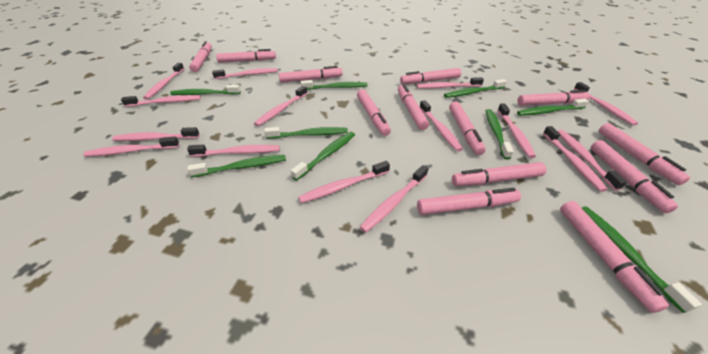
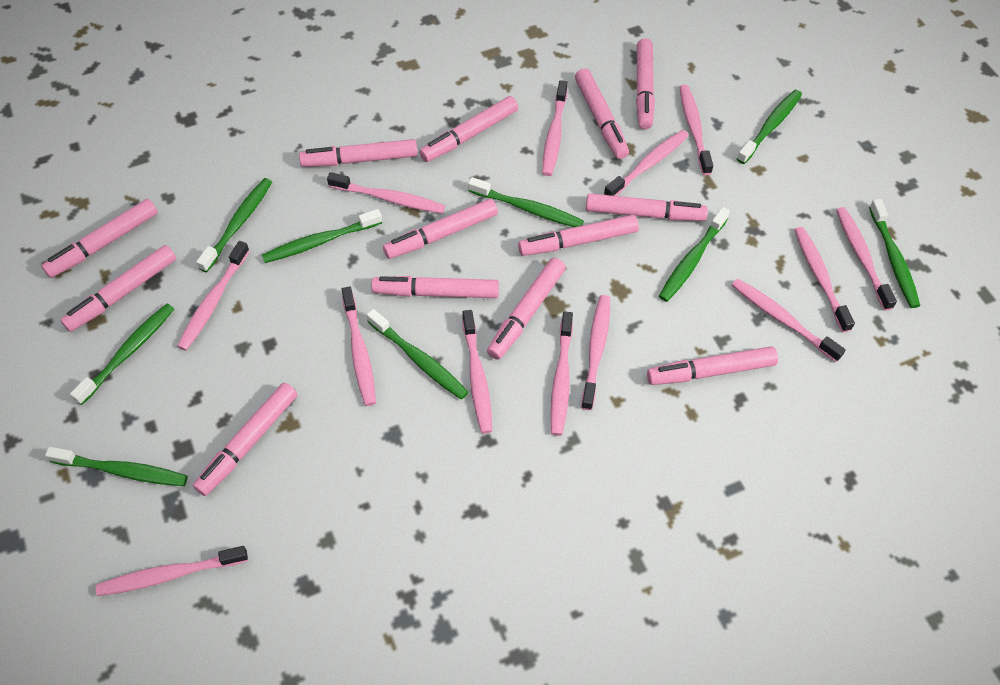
pink toothbrush: 15 -> 13

